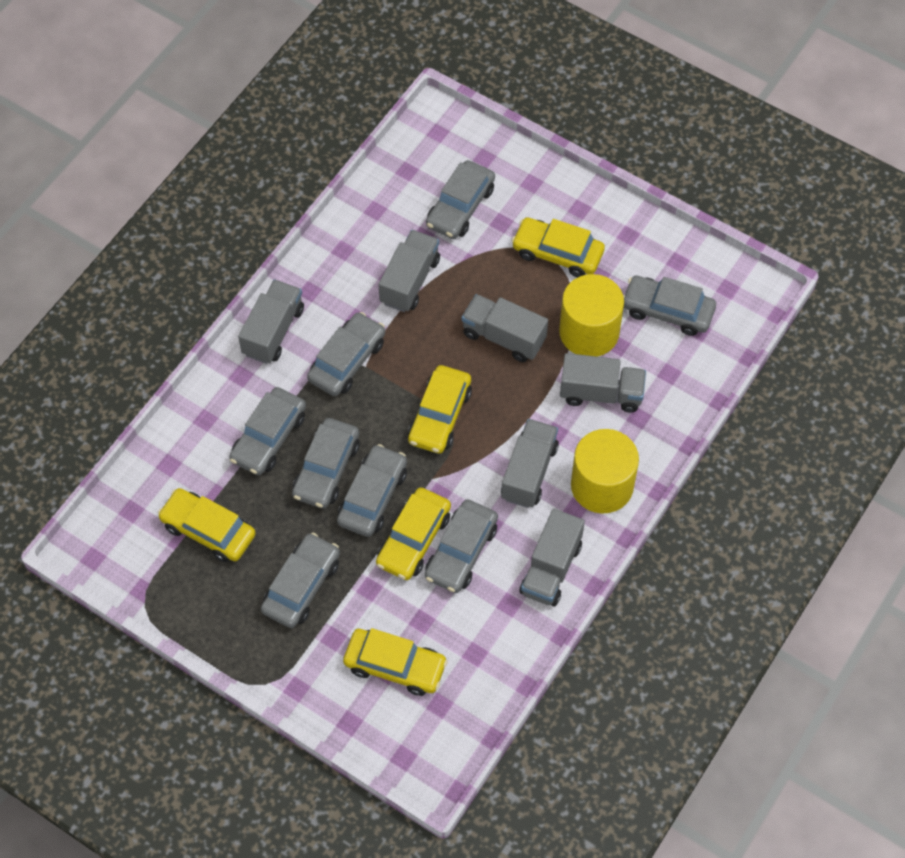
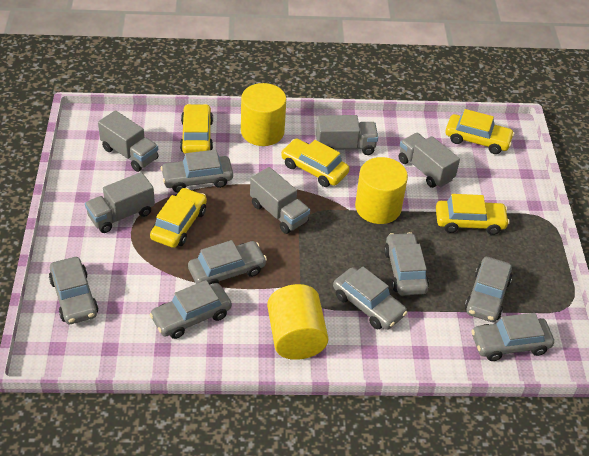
grey truck: 6 -> 5
yellow cylinder: 2 -> 3

